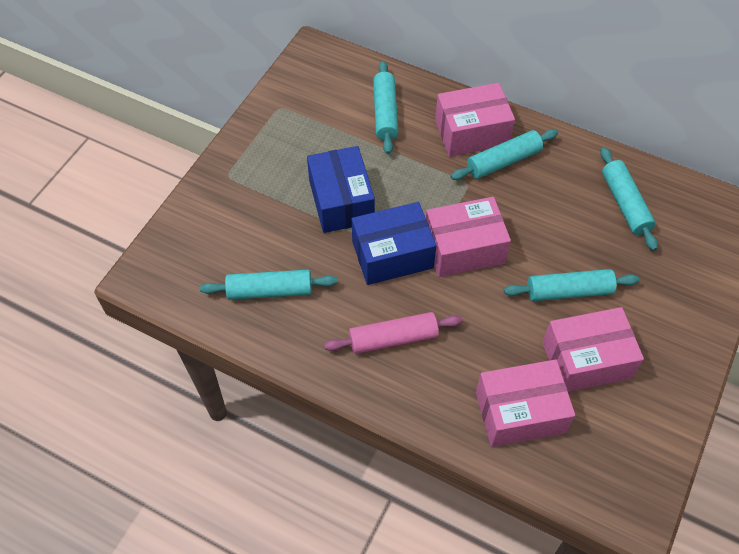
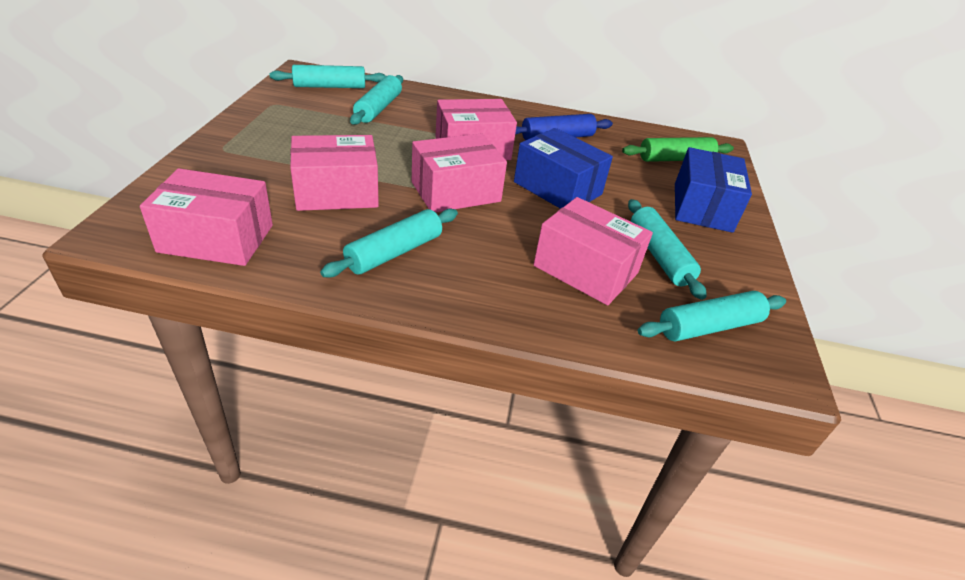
blue rolling pin: 0 -> 1
green rolling pin: 0 -> 1
pink box: 4 -> 5
pink rolling pin: 1 -> 0

